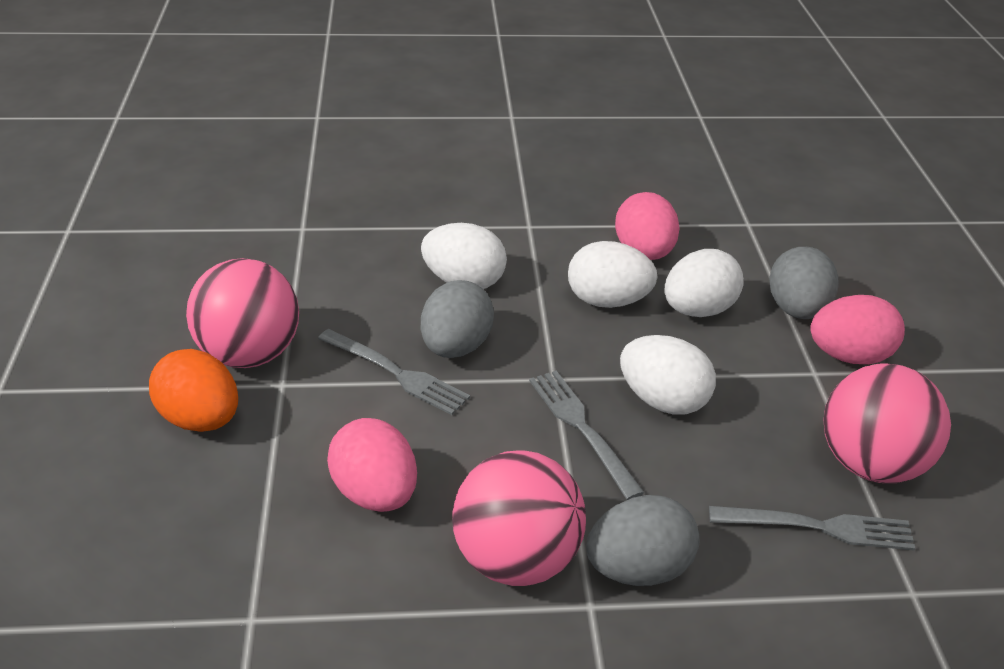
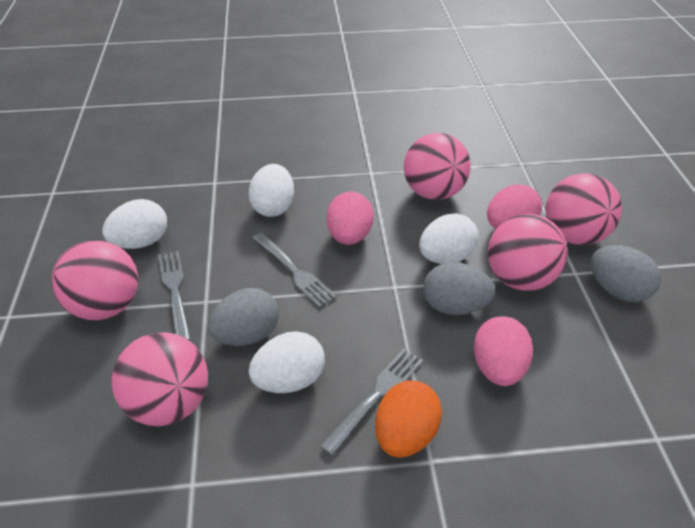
pink ball: 3 -> 5

